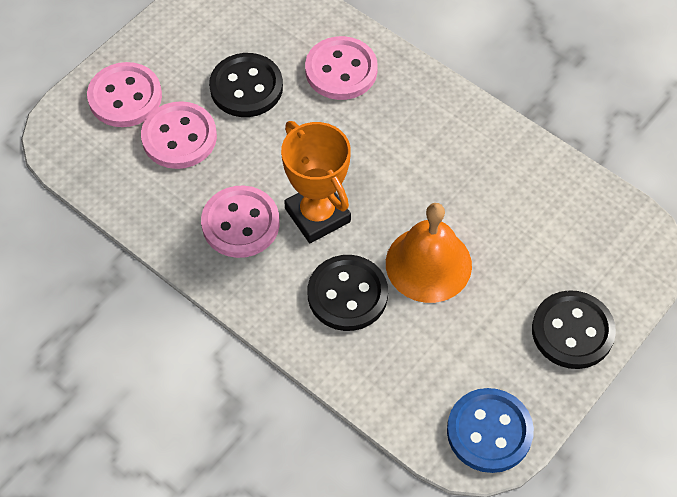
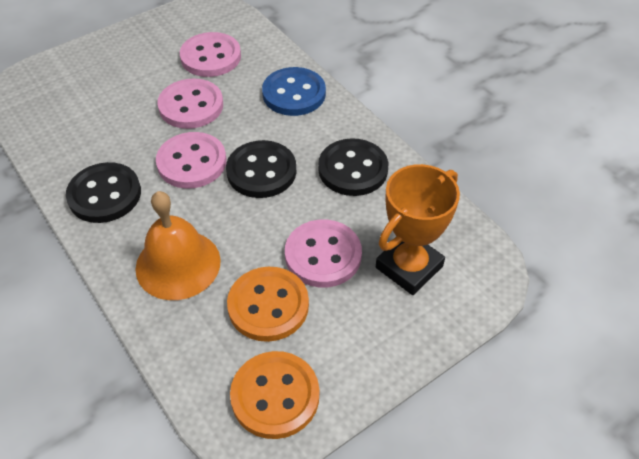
orange button: 0 -> 2

